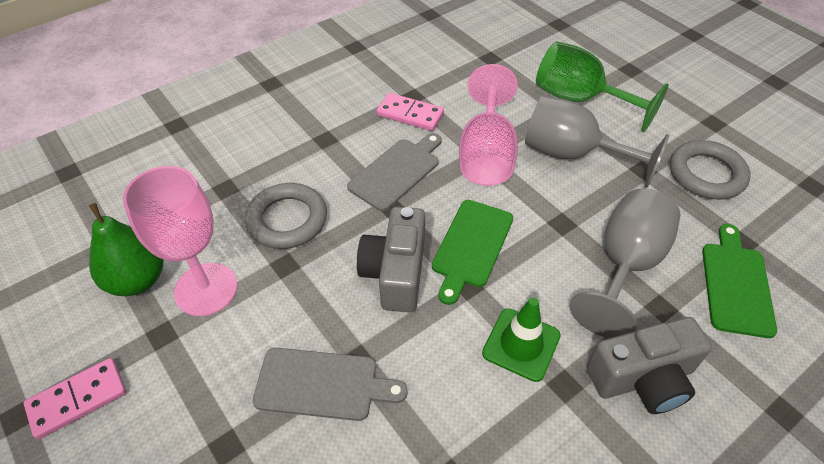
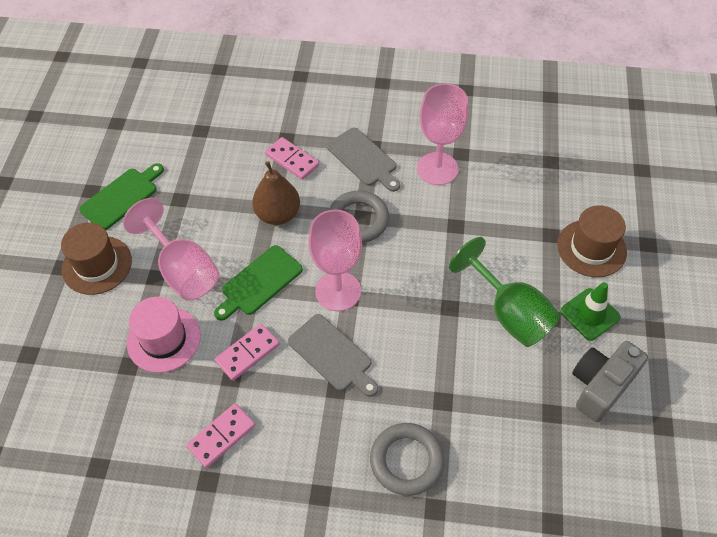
brown hat: 0 -> 2
brown pear: 0 -> 1
green pear: 1 -> 0
grey camera: 2 -> 1
grey goblet: 2 -> 0
pink domino: 2 -> 3
pink goblet: 2 -> 3
pink hat: 0 -> 1

